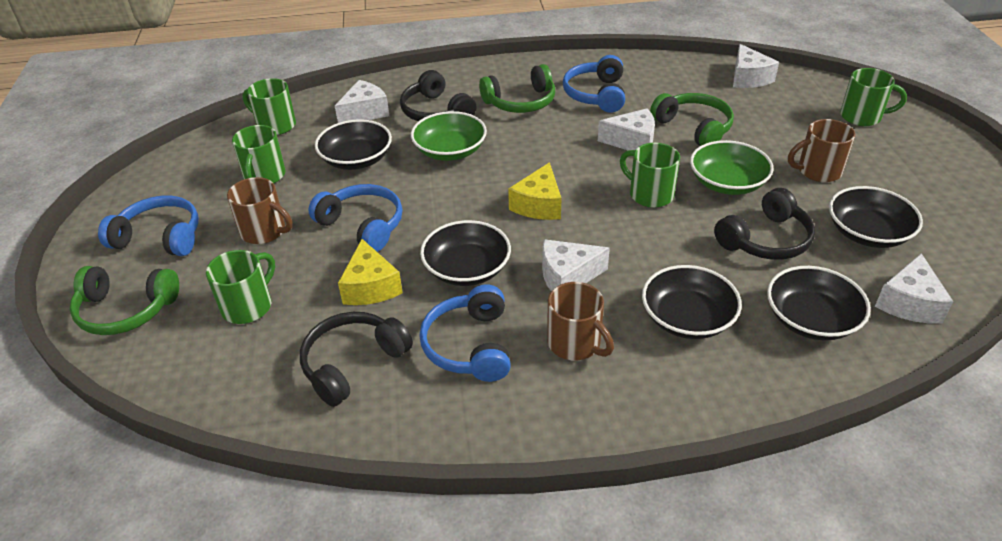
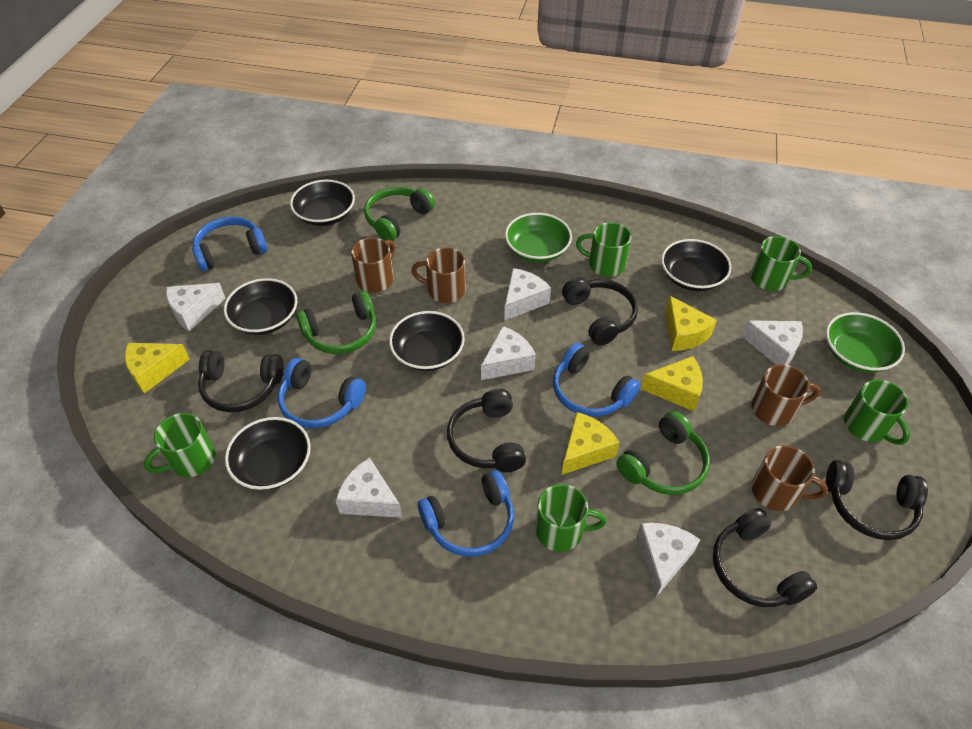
black headphones: 3 -> 5
brown mug: 3 -> 4
white cheese: 5 -> 6
yellow cheese: 2 -> 4

